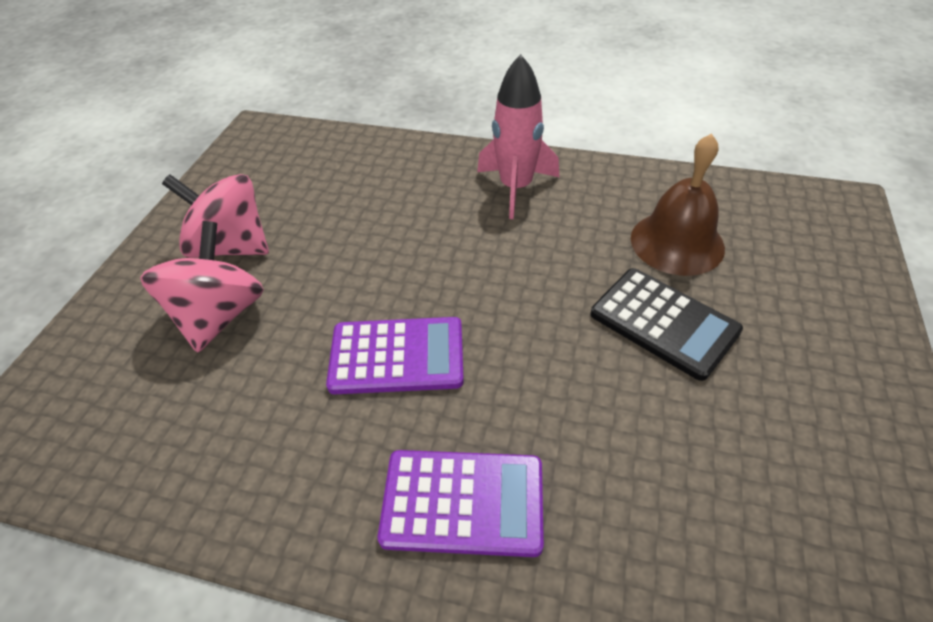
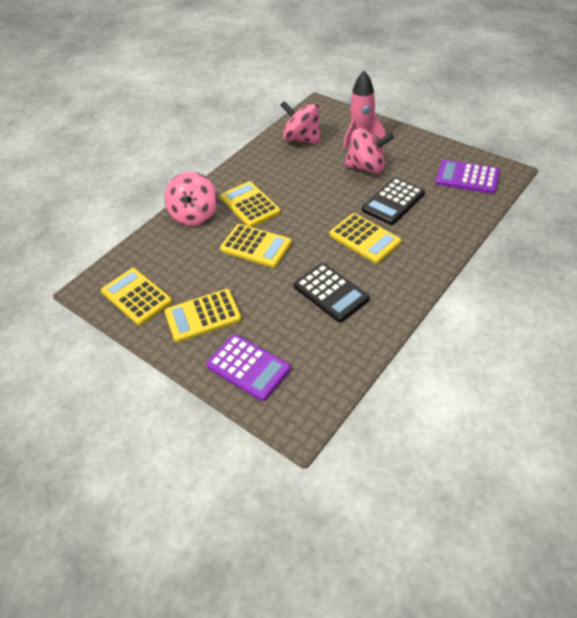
black calculator: 1 -> 2
brown bell: 1 -> 0
pink spinning top: 2 -> 3
yellow calculator: 0 -> 5

